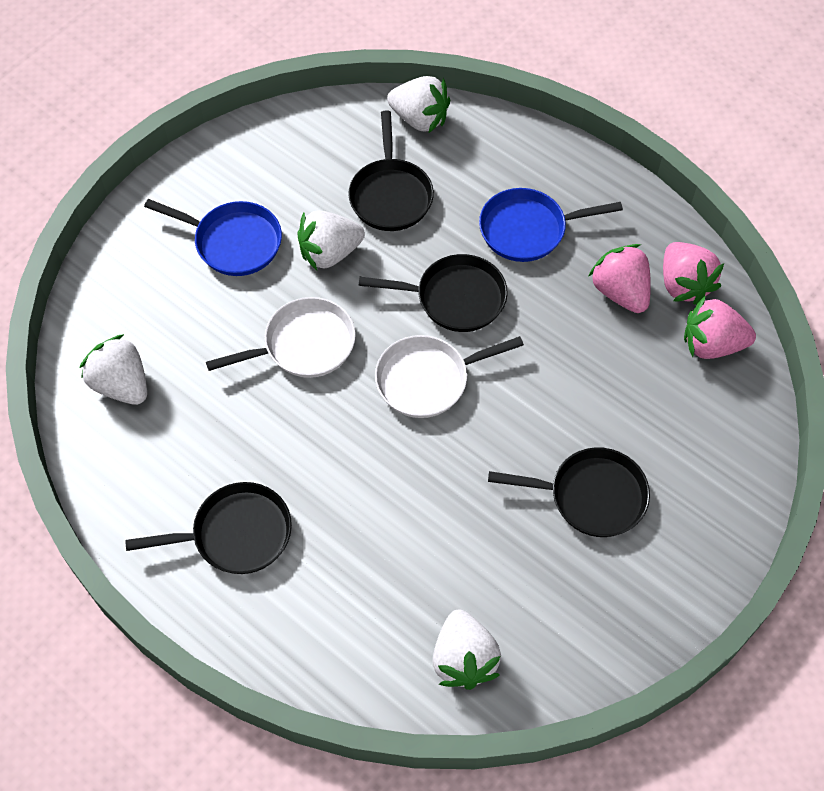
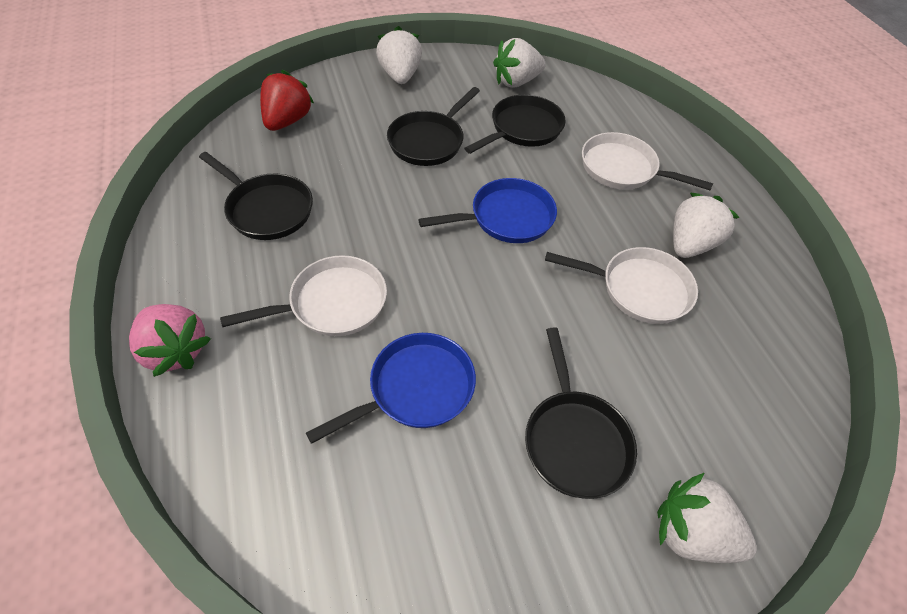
pink strawberry: 3 -> 1
red strawberry: 0 -> 1
white pan: 2 -> 3

